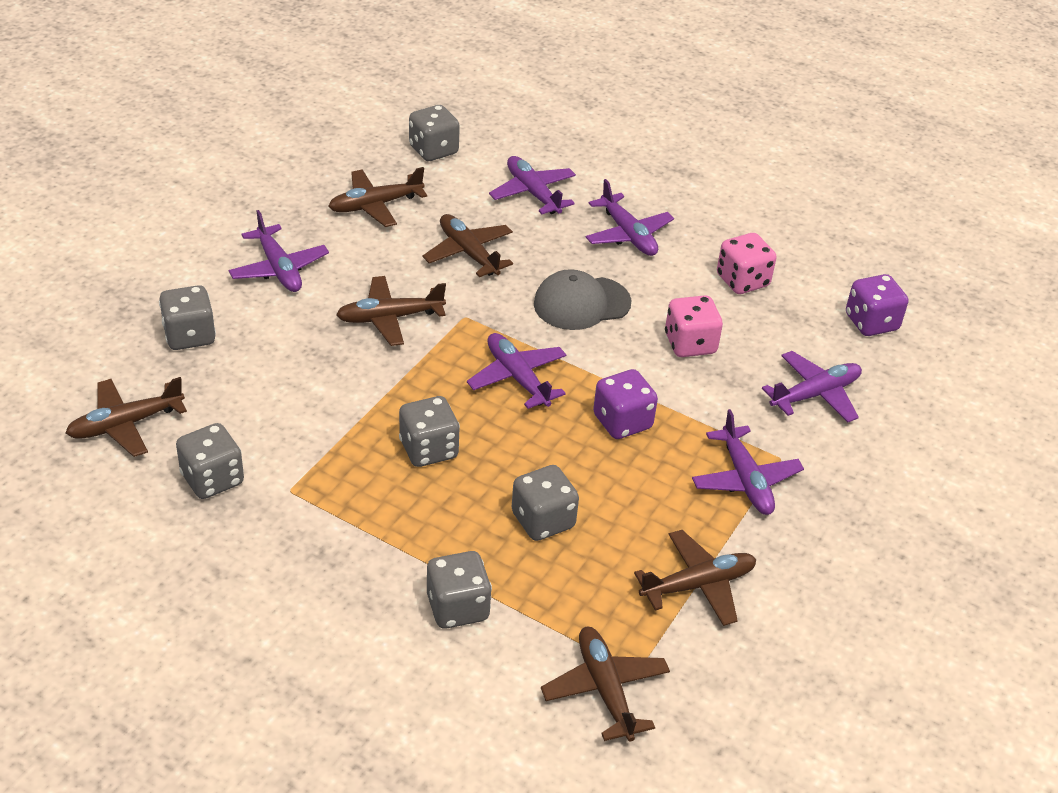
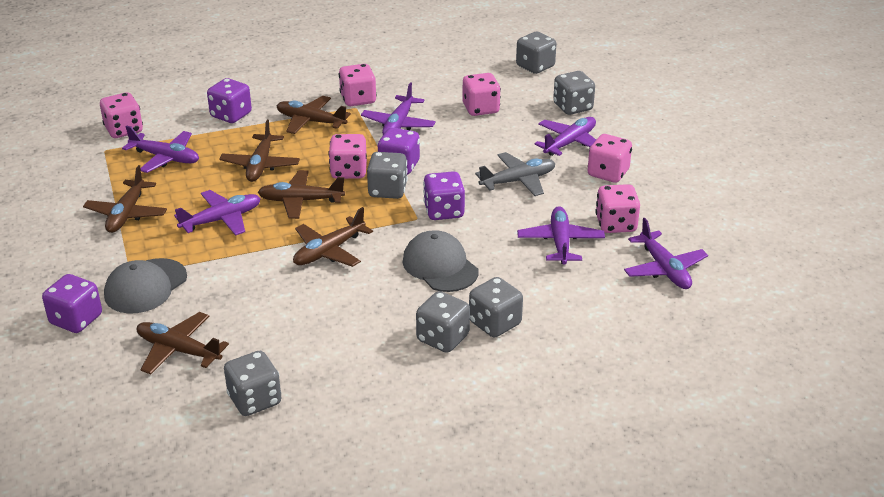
grey cap: 1 -> 2
grey plane: 0 -> 1
pink dice: 2 -> 6
purple dice: 2 -> 4

